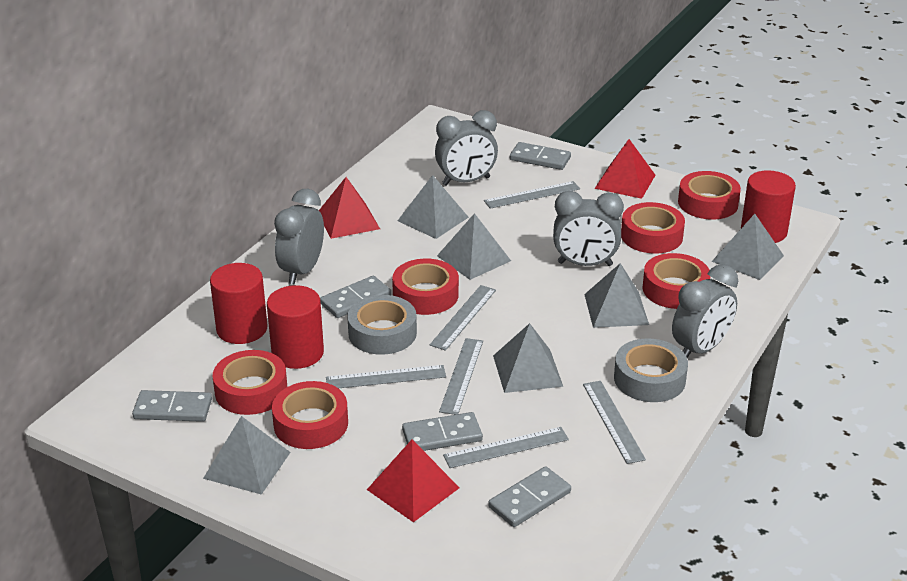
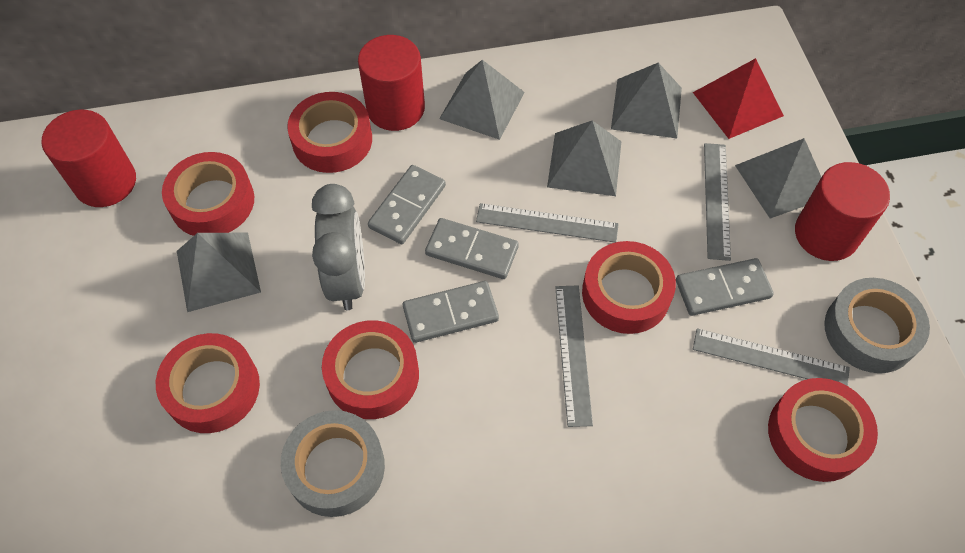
grey clock: 4 -> 1
grey domino: 5 -> 4
grey pyramid: 6 -> 5
grey ruler: 6 -> 4
red pyramid: 3 -> 1

